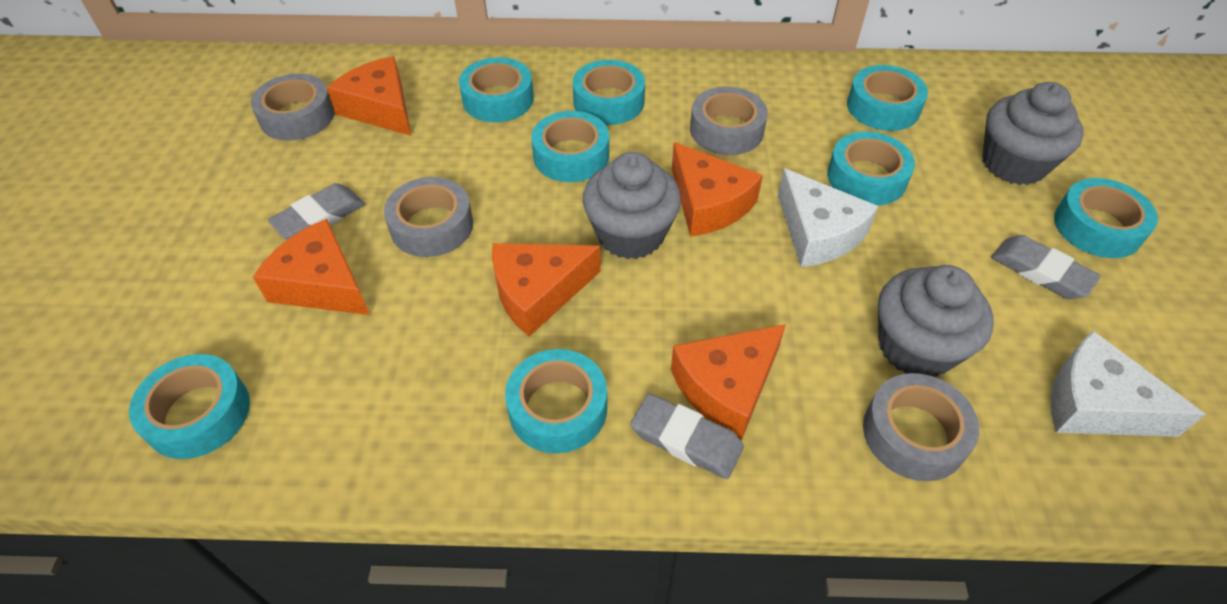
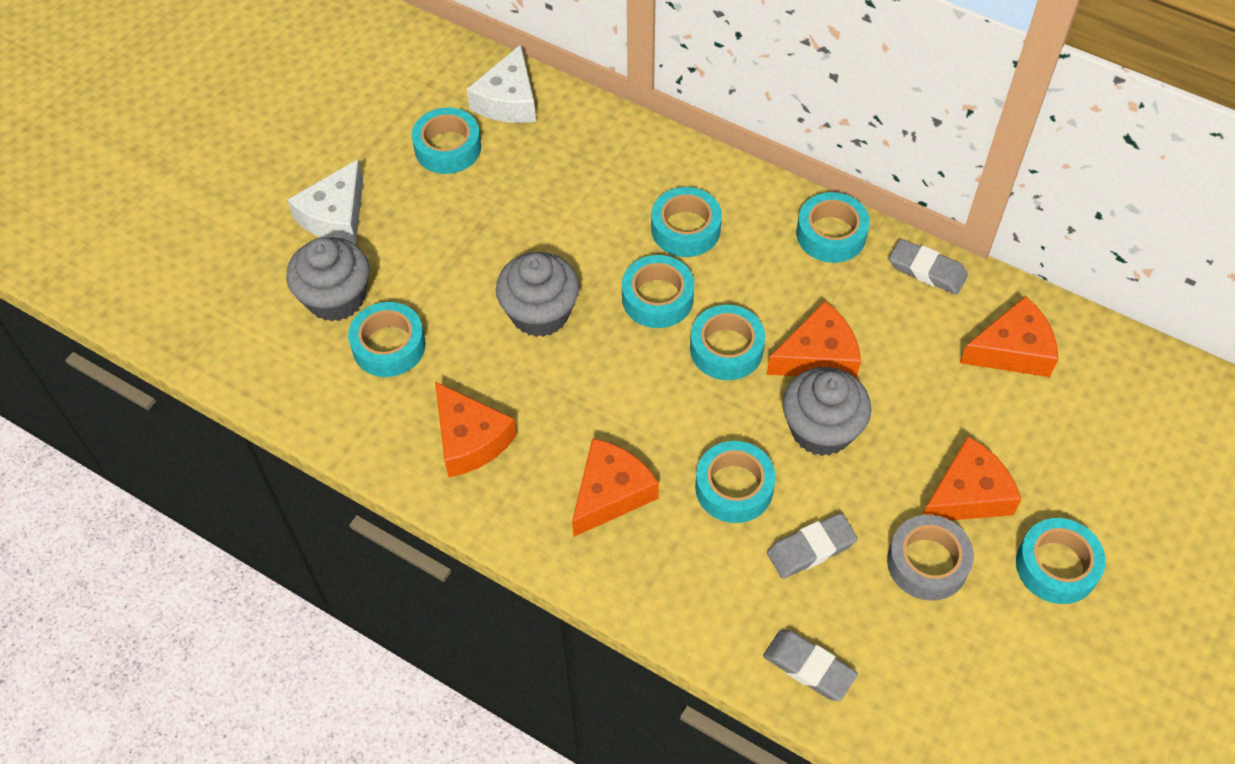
grey tape: 4 -> 1

